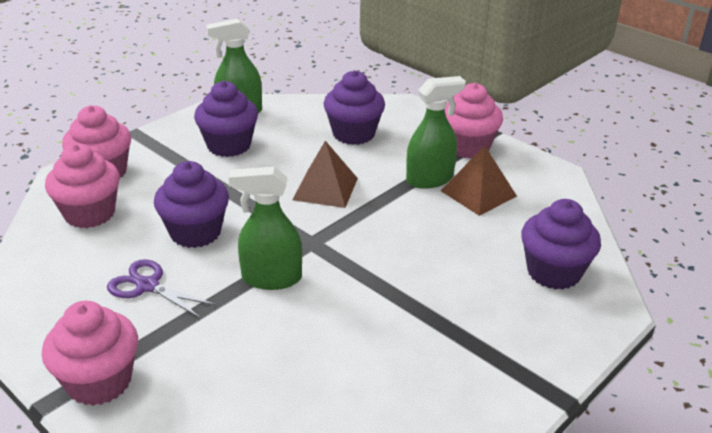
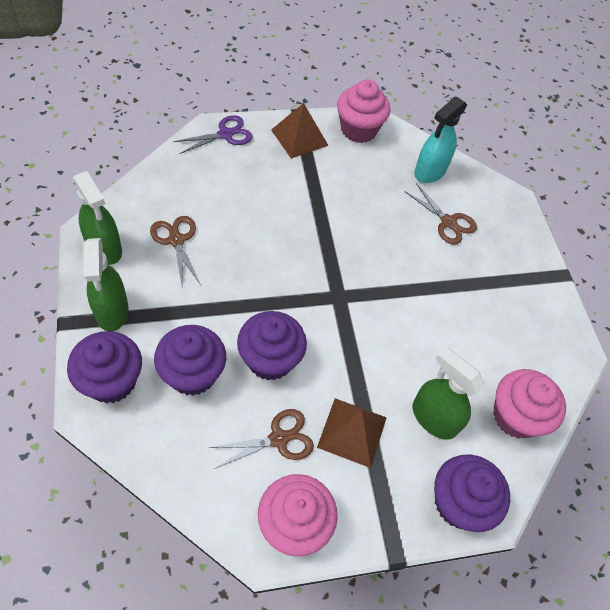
brown scissors: 0 -> 3
pink cupcake: 4 -> 3
turquoise spray bottle: 0 -> 1

